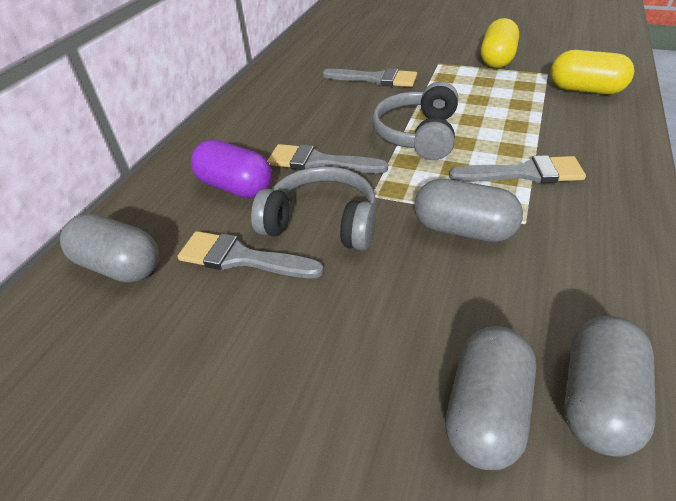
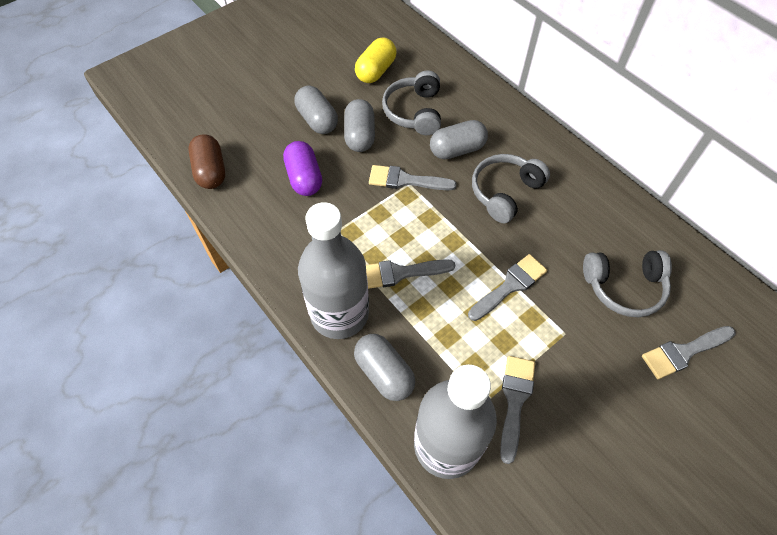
brown capsule: 0 -> 1
grey bottle: 0 -> 2
grey brush: 4 -> 5
grey headphones: 2 -> 3
yellow capsule: 2 -> 1

